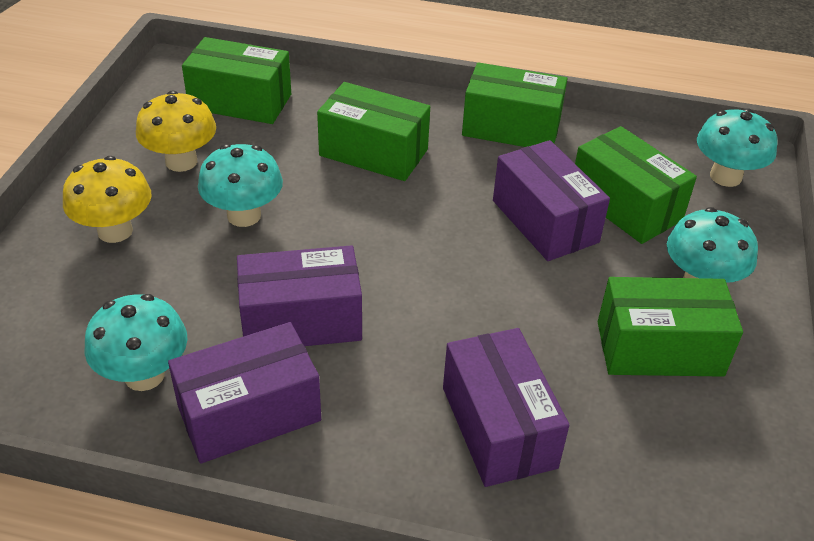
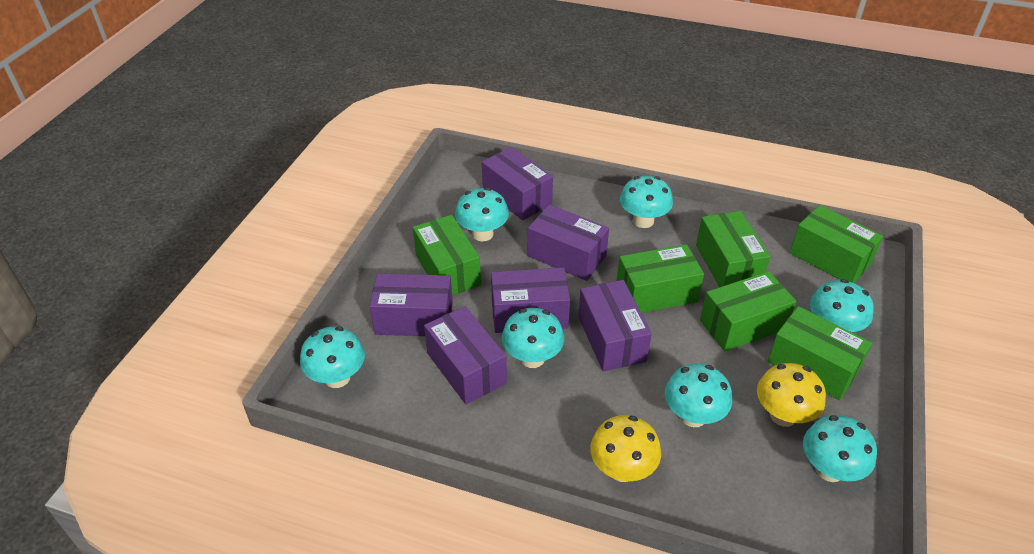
green box: 5 -> 6
purple box: 4 -> 6
turquoise mushroom: 4 -> 7

